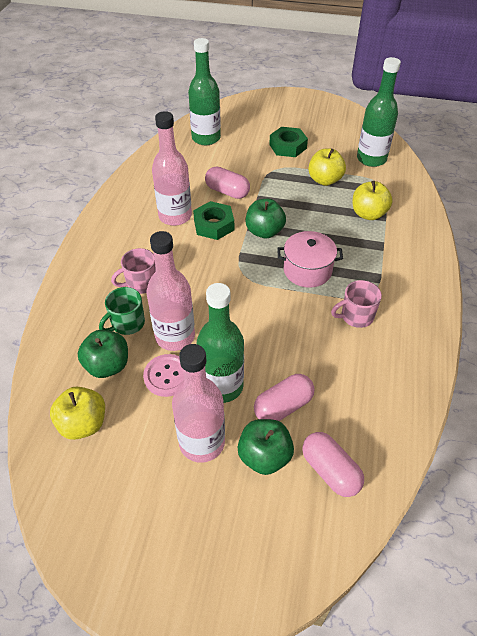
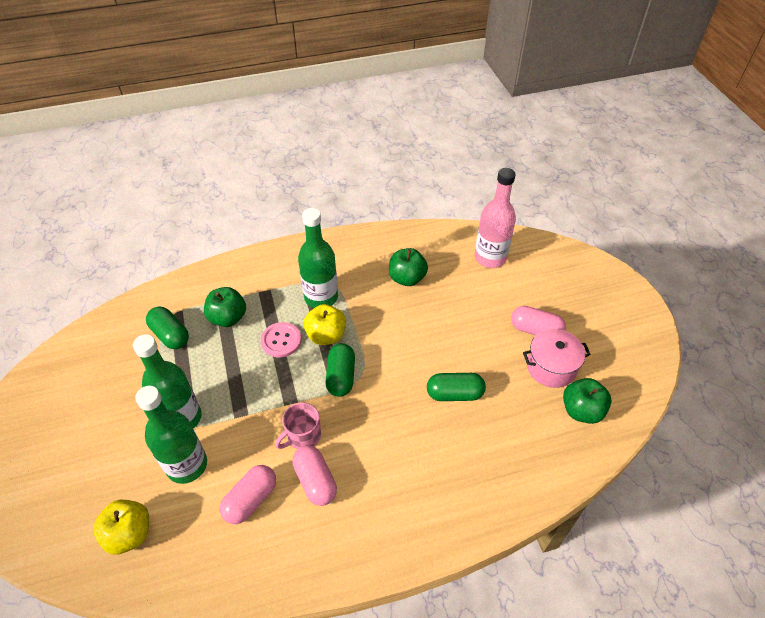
green capsule: 0 -> 3
green mug: 1 -> 0
green nut: 2 -> 0
pink bottle: 3 -> 1
pink mug: 2 -> 1
yellow apple: 3 -> 2

